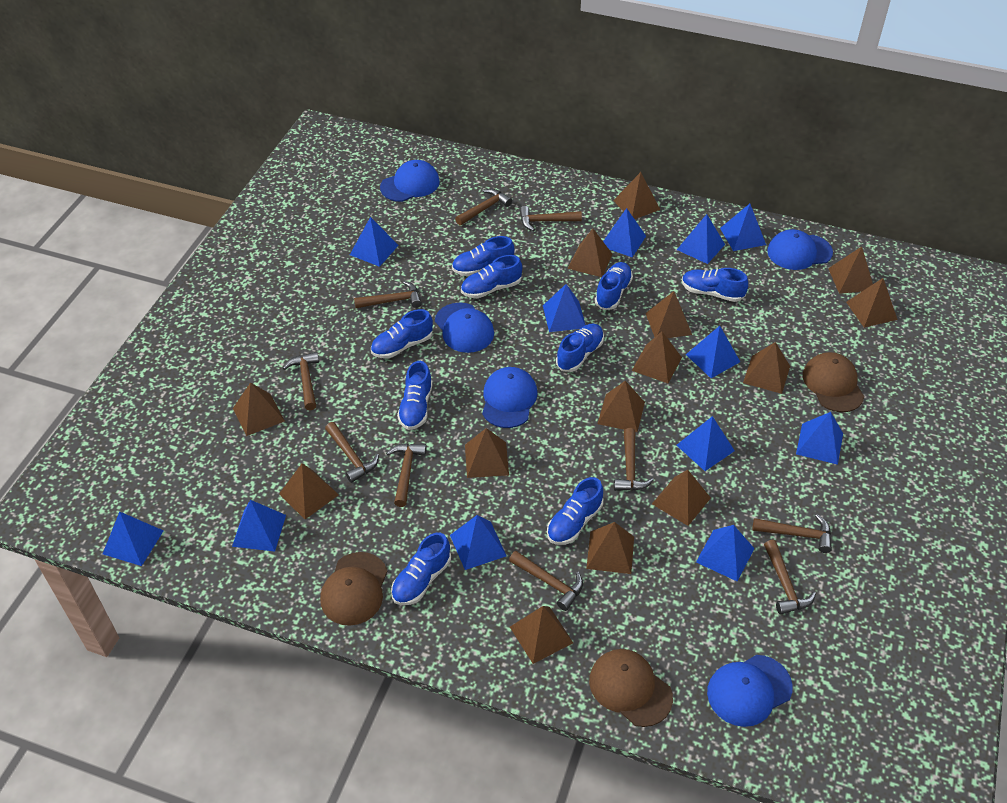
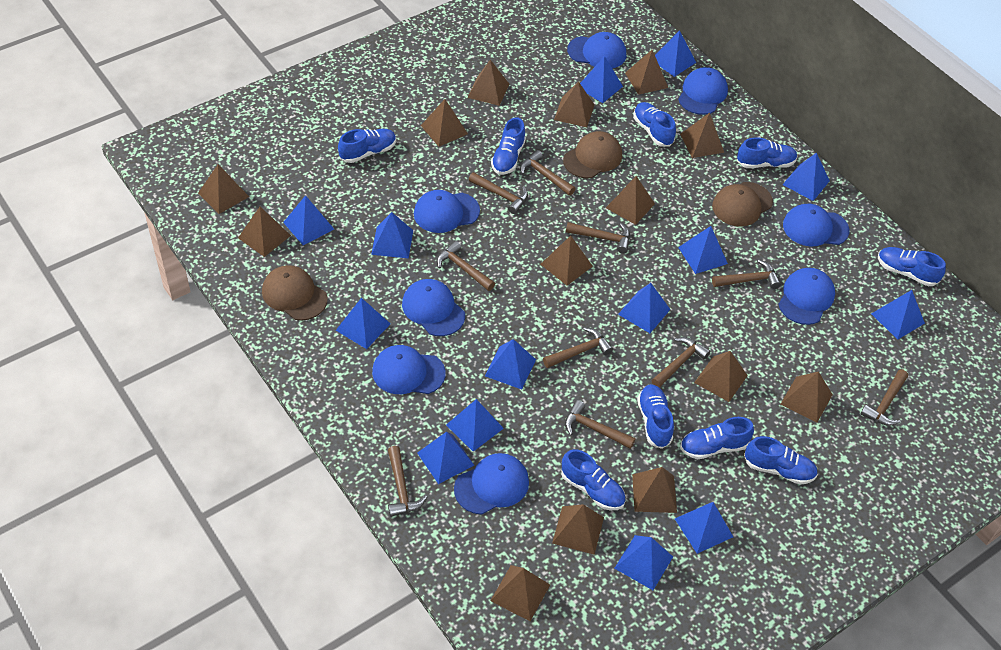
blue cap: 5 -> 8
blue pyramid: 12 -> 14

